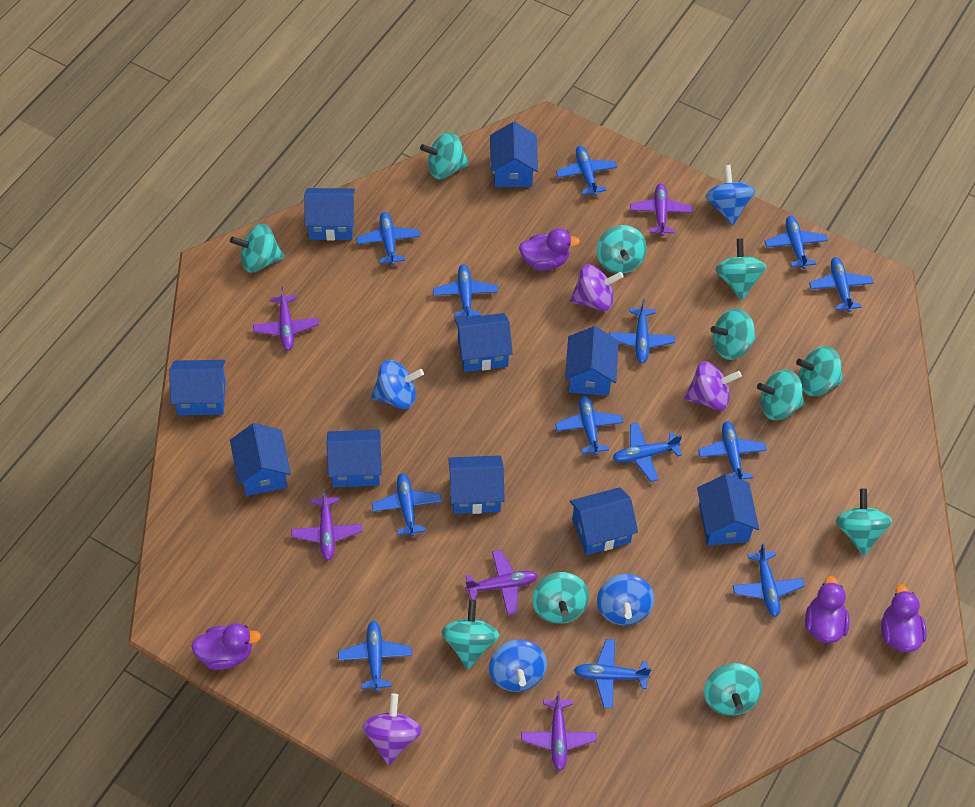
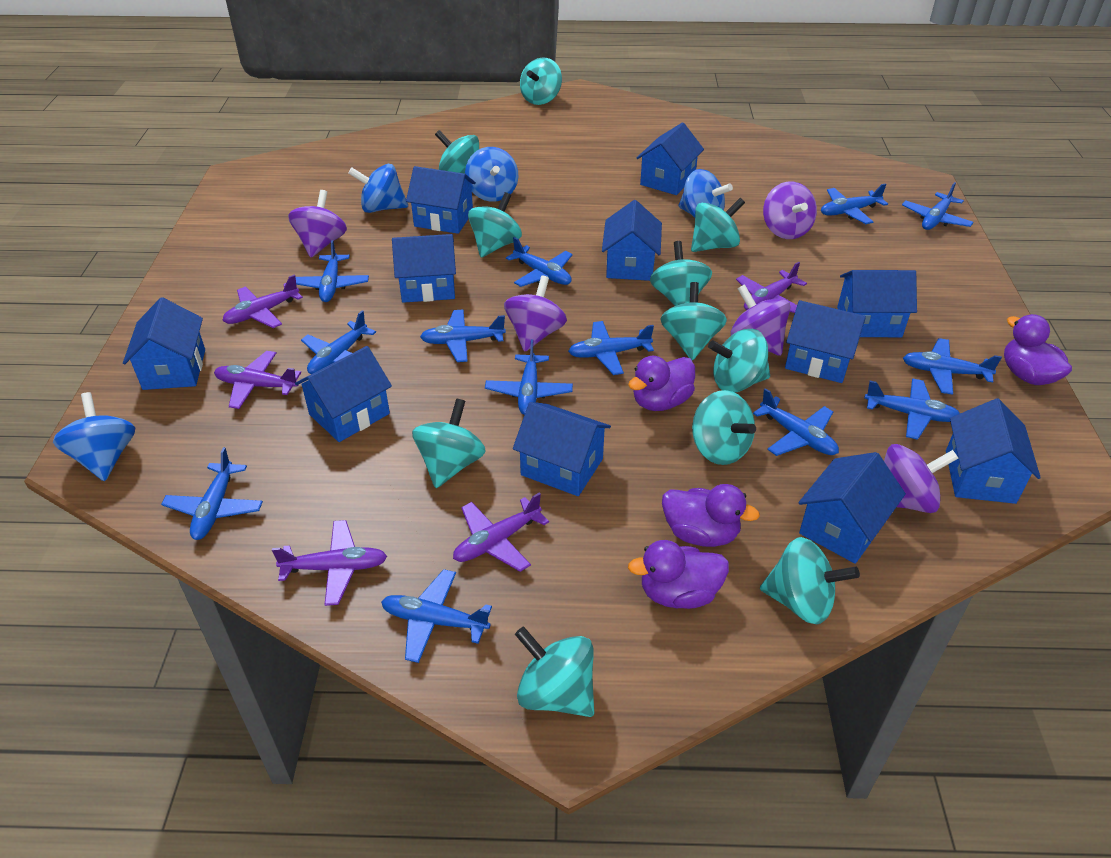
blue house: 10 -> 11
purple spinning top: 3 -> 5

